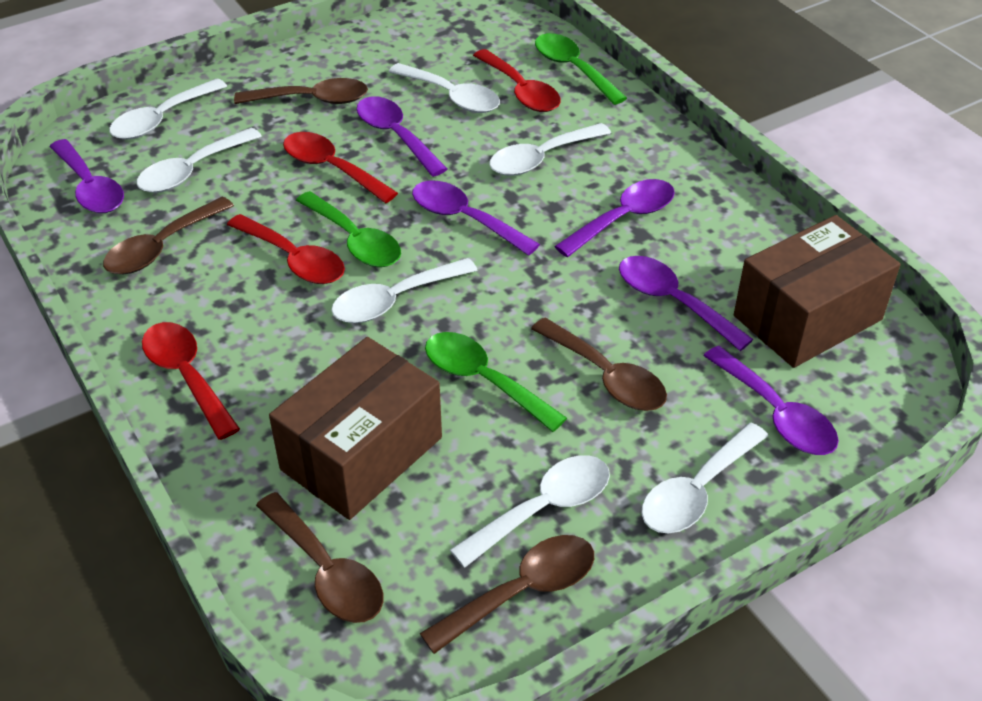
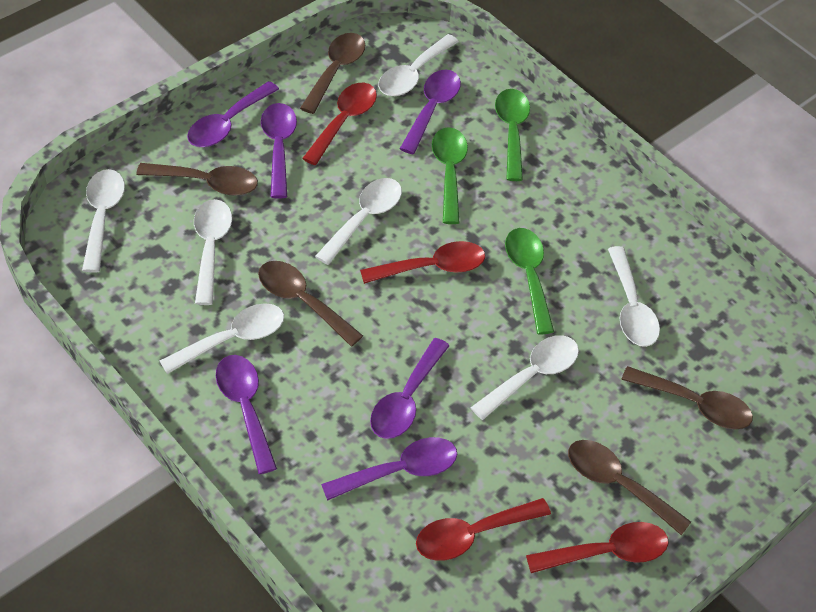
brown box: 2 -> 0

